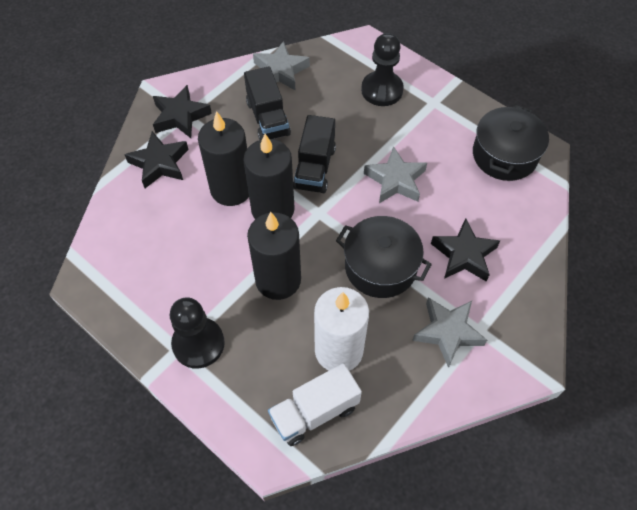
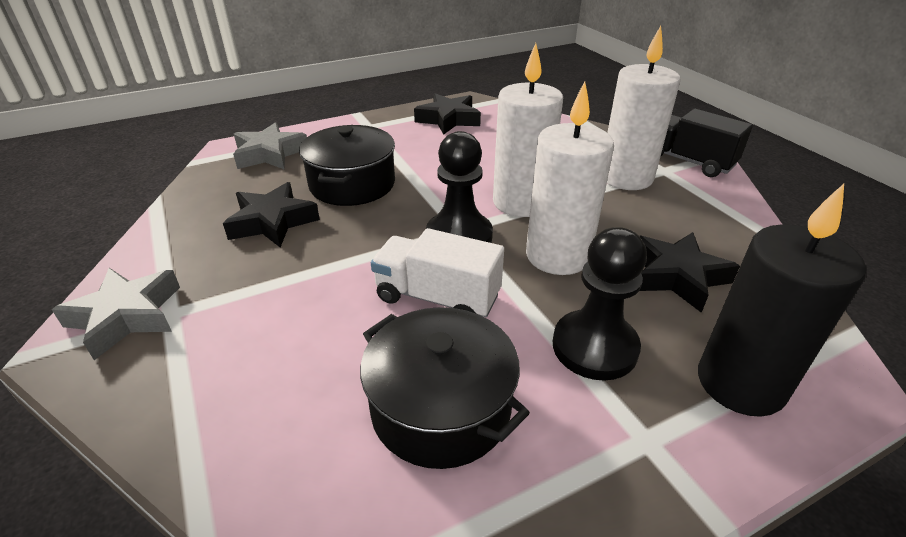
black candle: 3 -> 1
black truck: 2 -> 1
grey star: 3 -> 2
white candle: 1 -> 3

